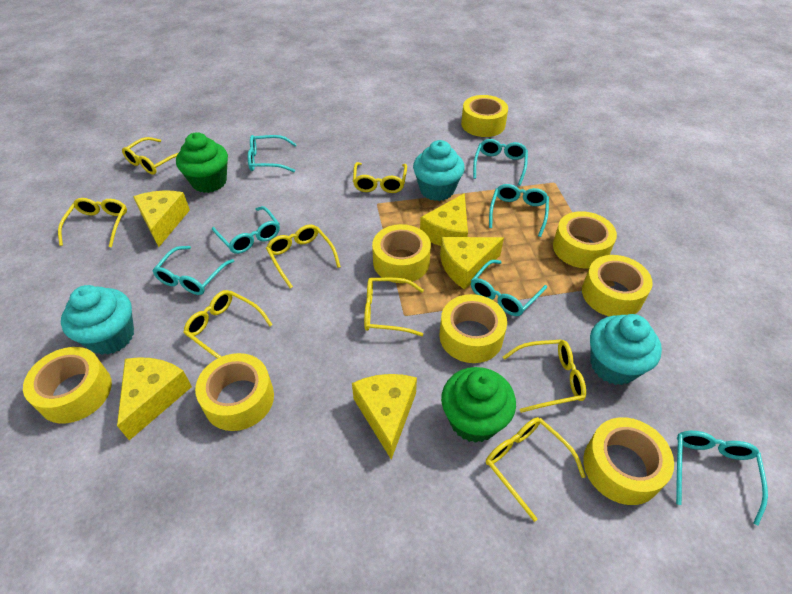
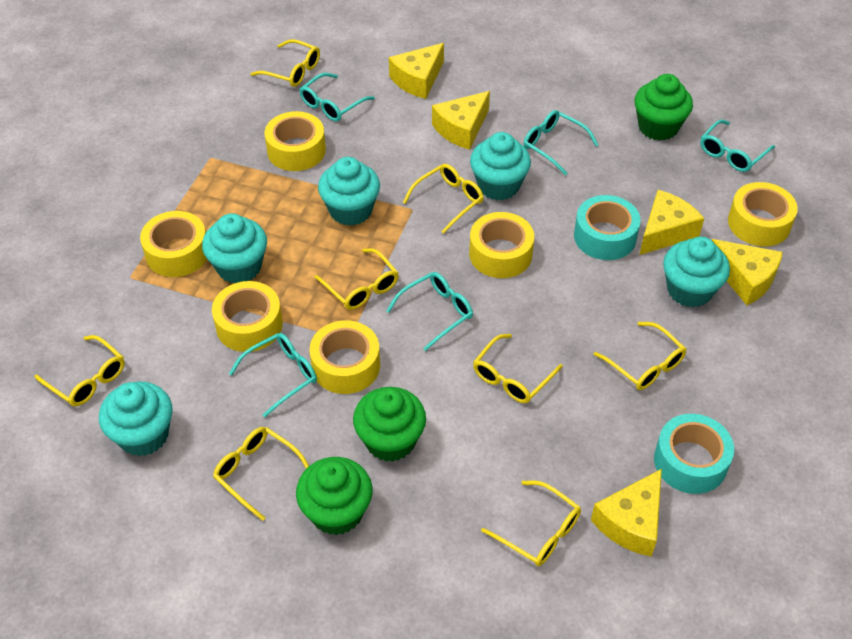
green cupcake: 2 -> 3
turquoise cupcake: 3 -> 5
turquoise glasses: 7 -> 5
turquoise tape: 0 -> 2
yellow tape: 8 -> 6

